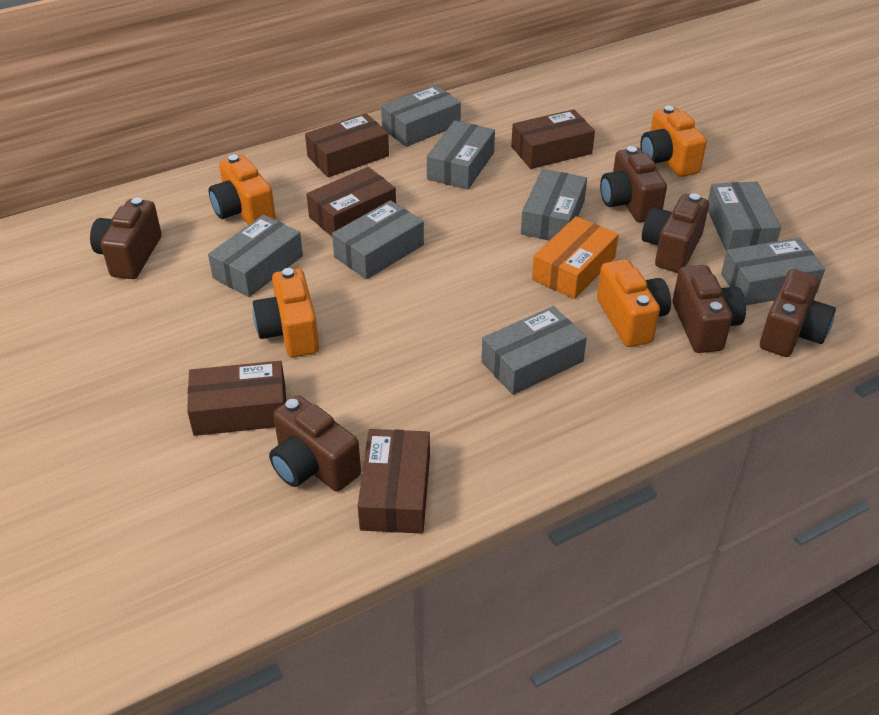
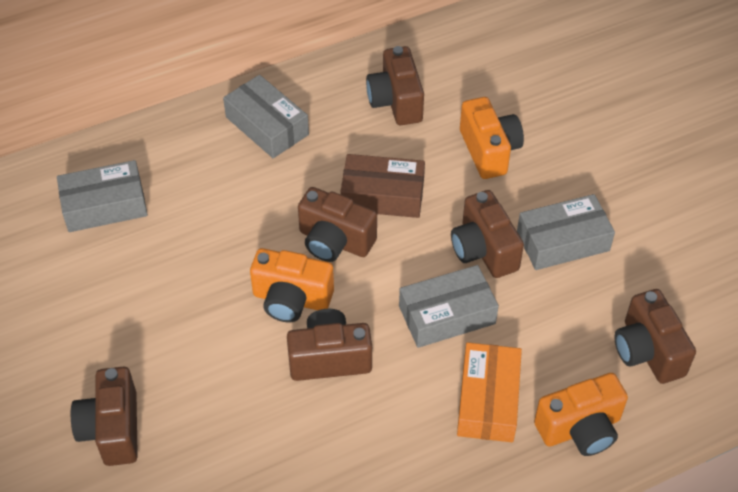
brown box: 5 -> 1
grey box: 8 -> 4
orange camera: 4 -> 3

